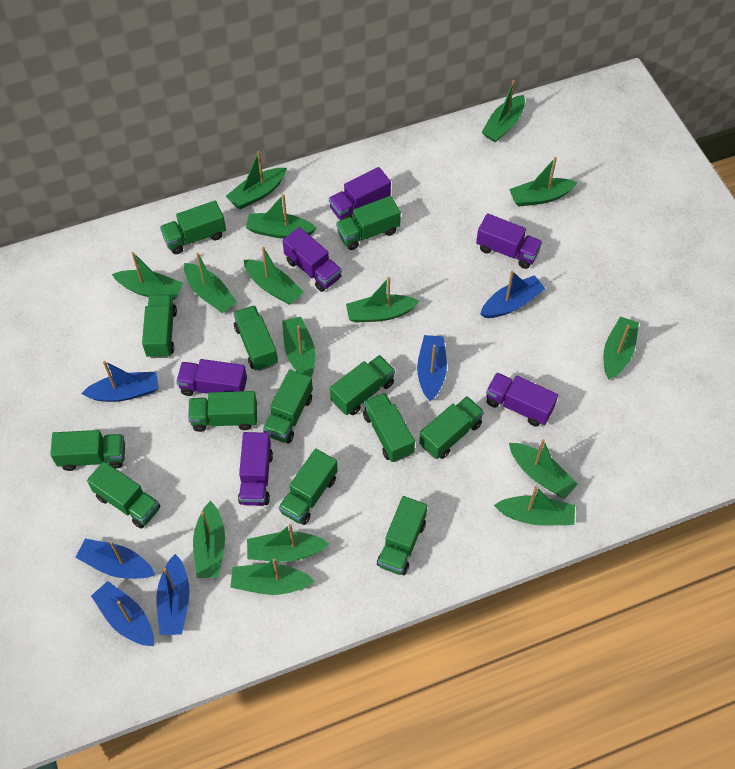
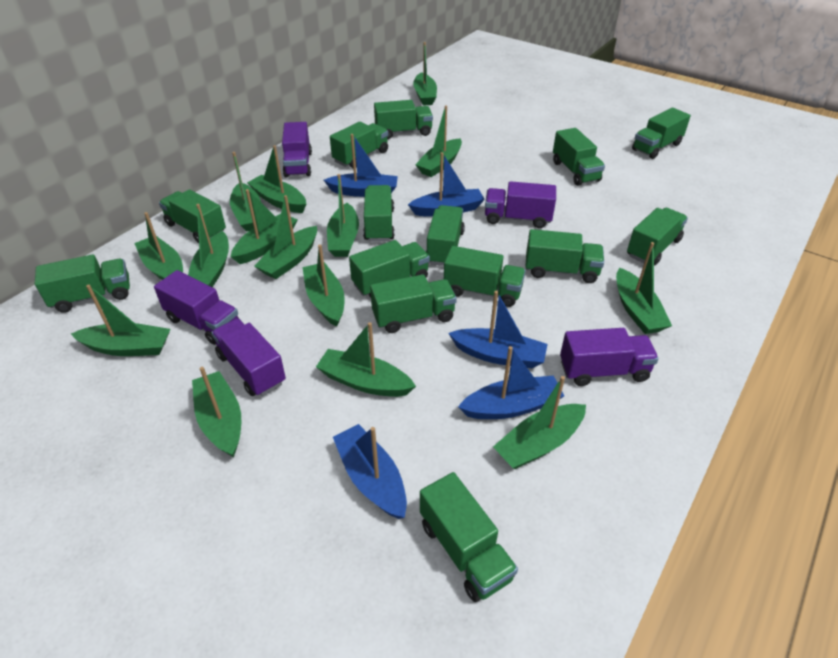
blue boat: 6 -> 5
green truck: 13 -> 14
purple truck: 6 -> 5

